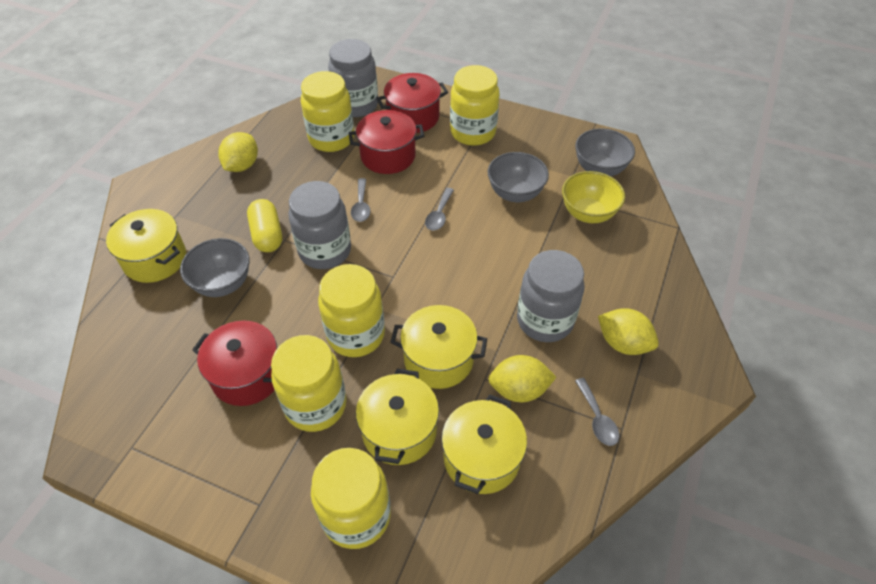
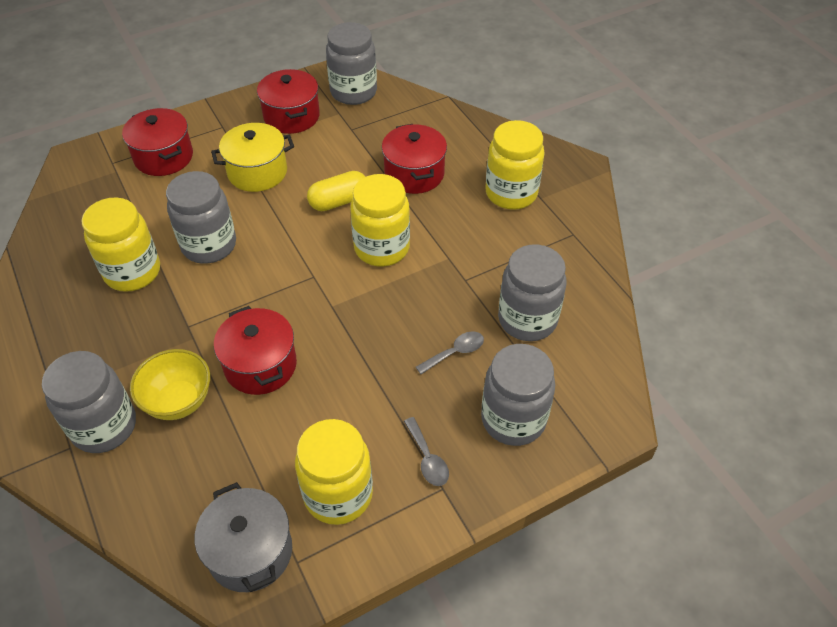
grey bowl: 3 -> 0
grey jar: 3 -> 5
grey pot: 0 -> 1
grey spoon: 3 -> 2
red pot: 3 -> 4
yellow jar: 5 -> 4
yellow lemon: 3 -> 0
yellow pot: 4 -> 1

